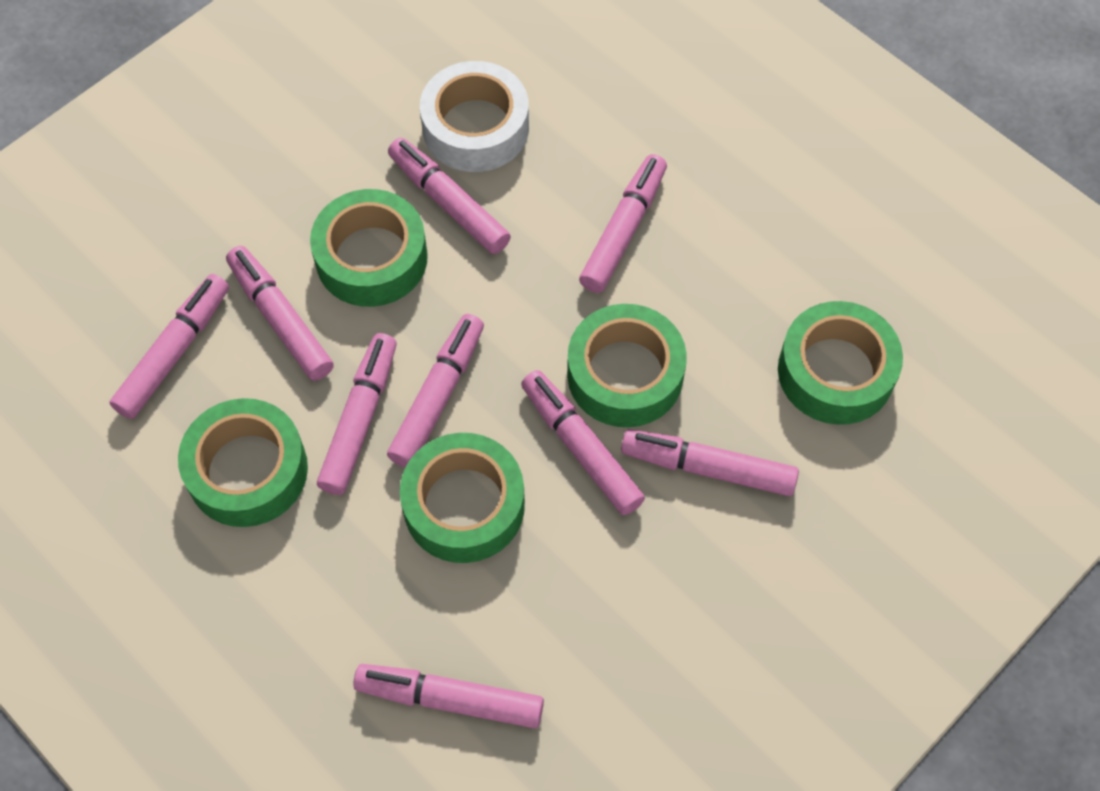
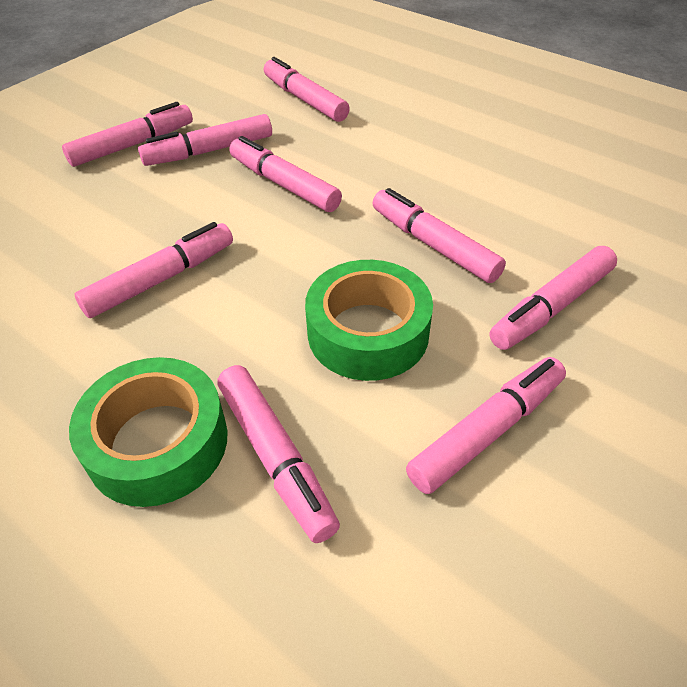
green tape: 5 -> 2
white tape: 1 -> 0

